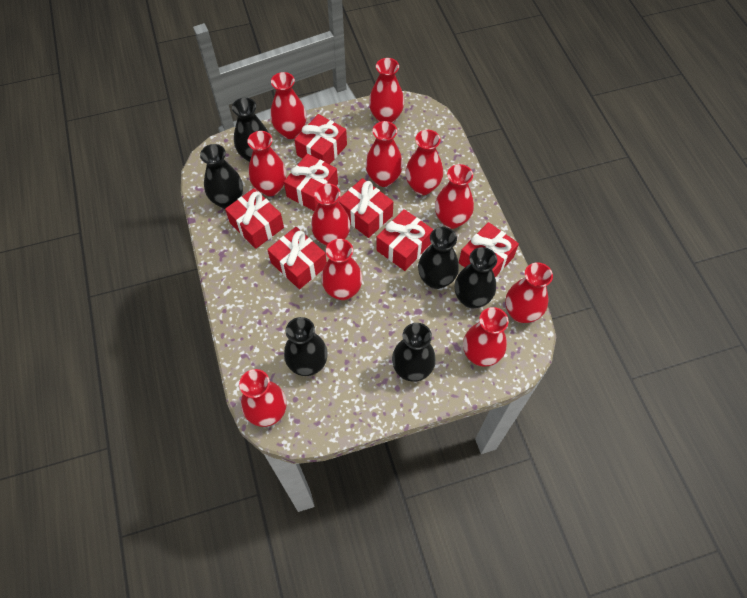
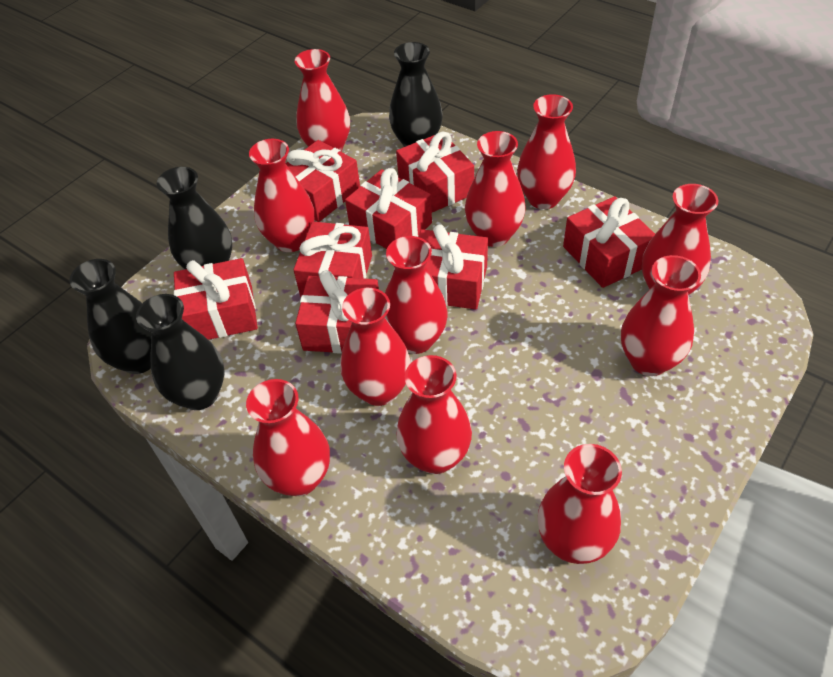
black vase: 6 -> 4
red gift: 7 -> 8

